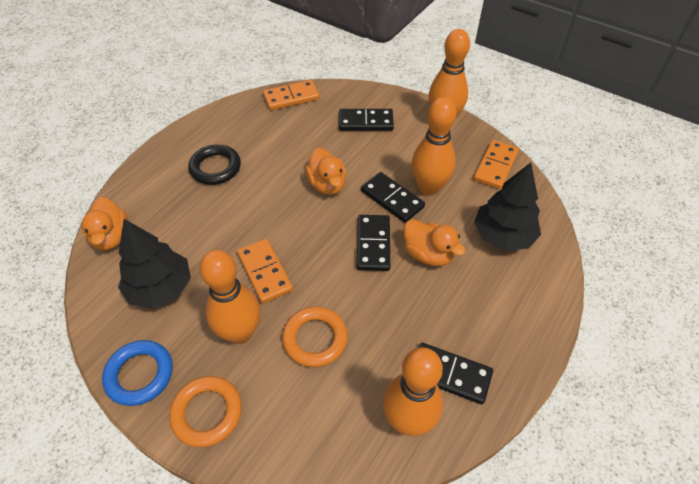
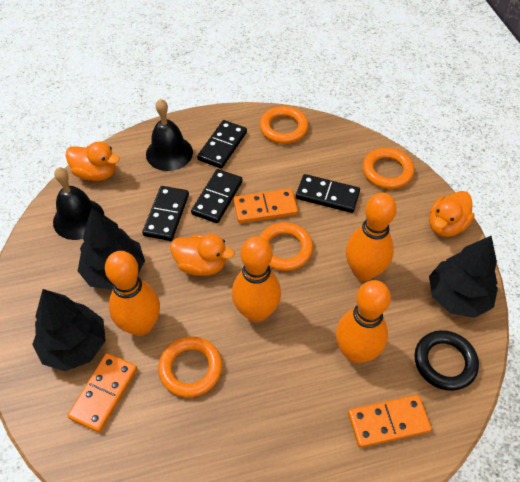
black bell: 0 -> 2
black tree: 2 -> 3
blue ring: 1 -> 0
orange ring: 2 -> 4

